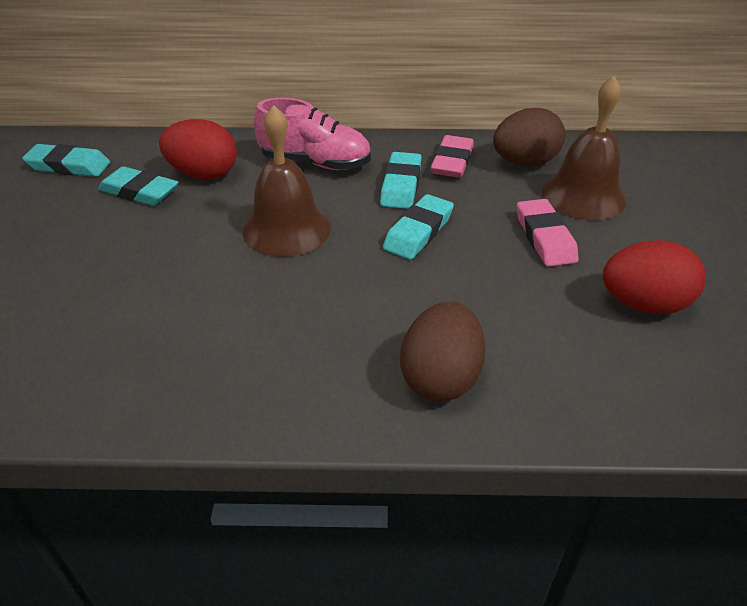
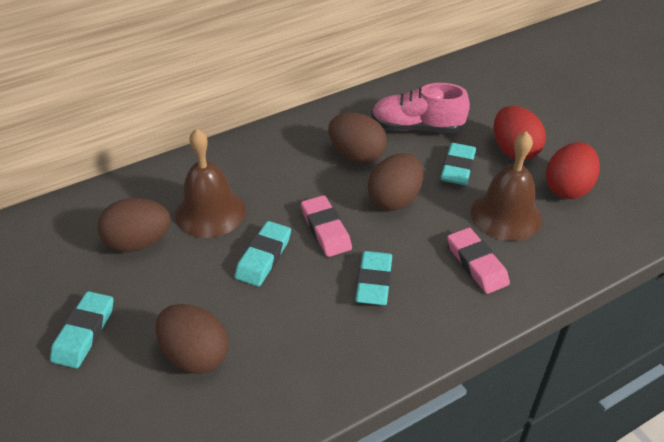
brown egg: 2 -> 4

